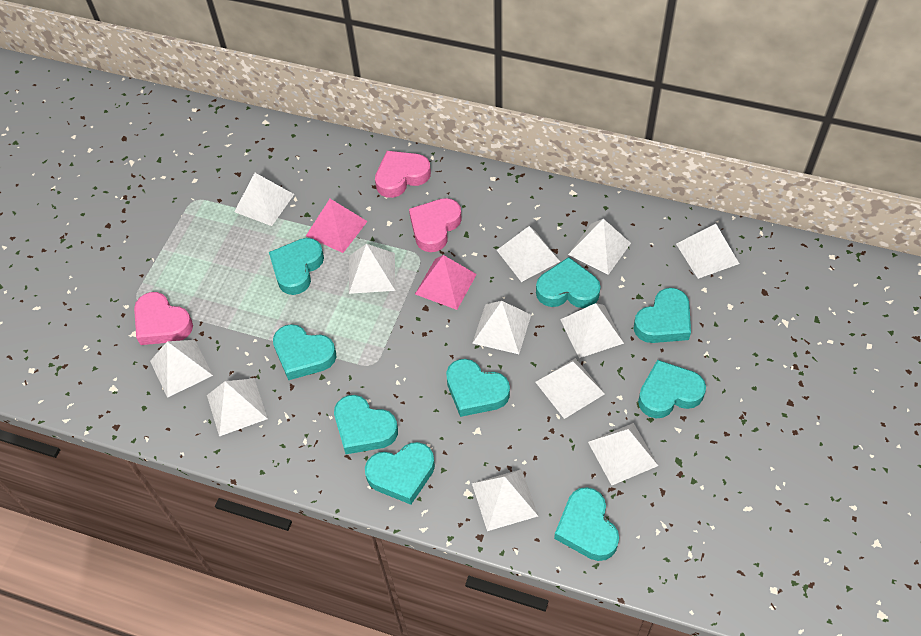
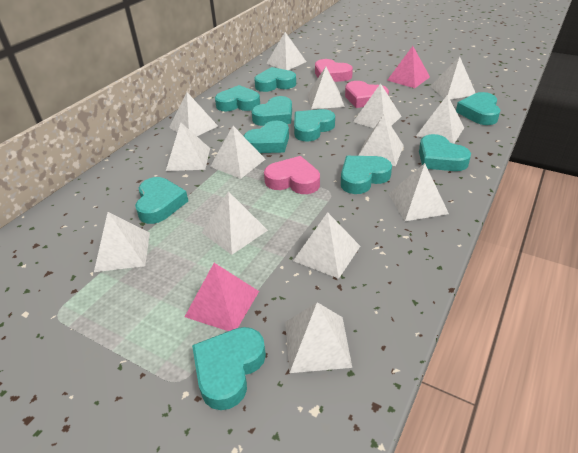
turquoise heart: 9 -> 10
white pyramid: 12 -> 14

